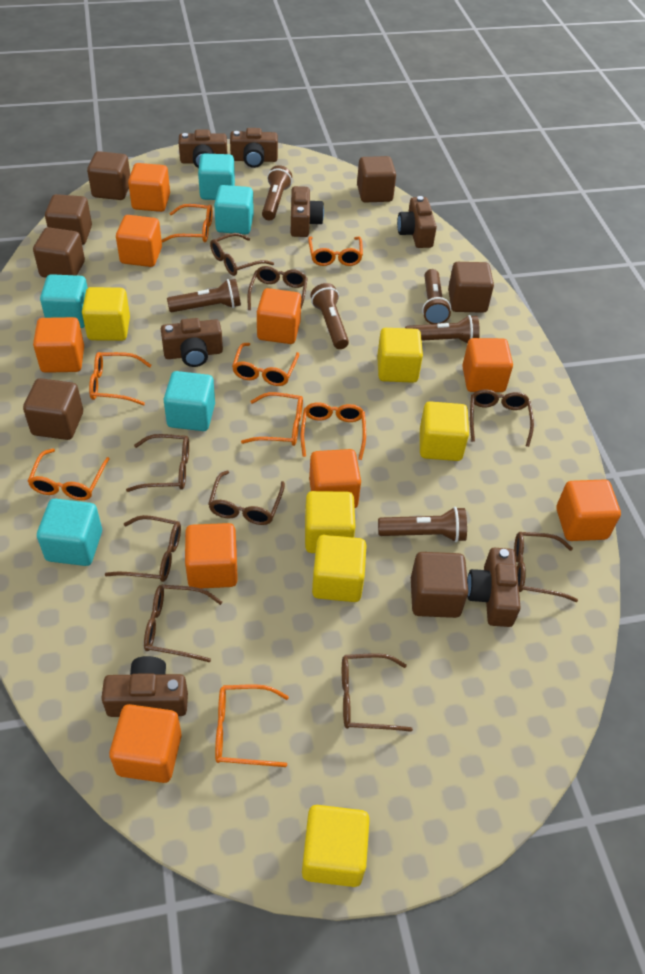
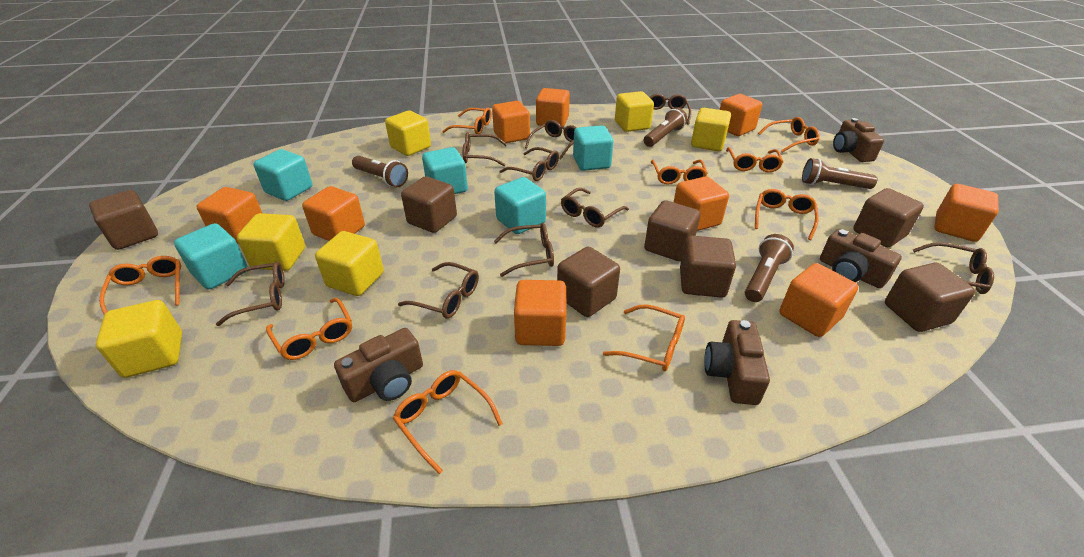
brown camera: 7 -> 4
brown flashlight: 6 -> 4
orange glasses: 8 -> 9

